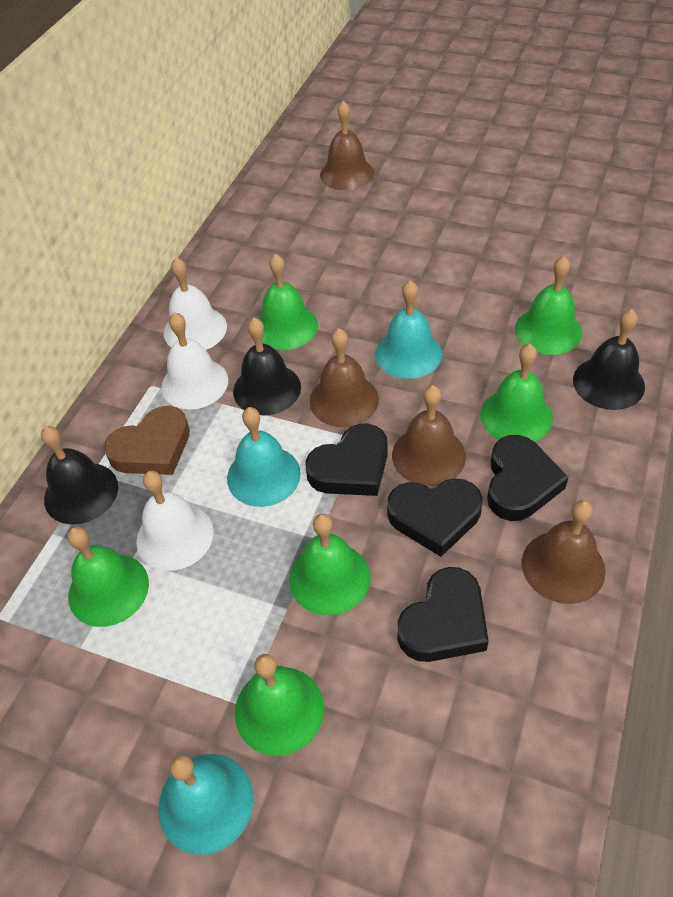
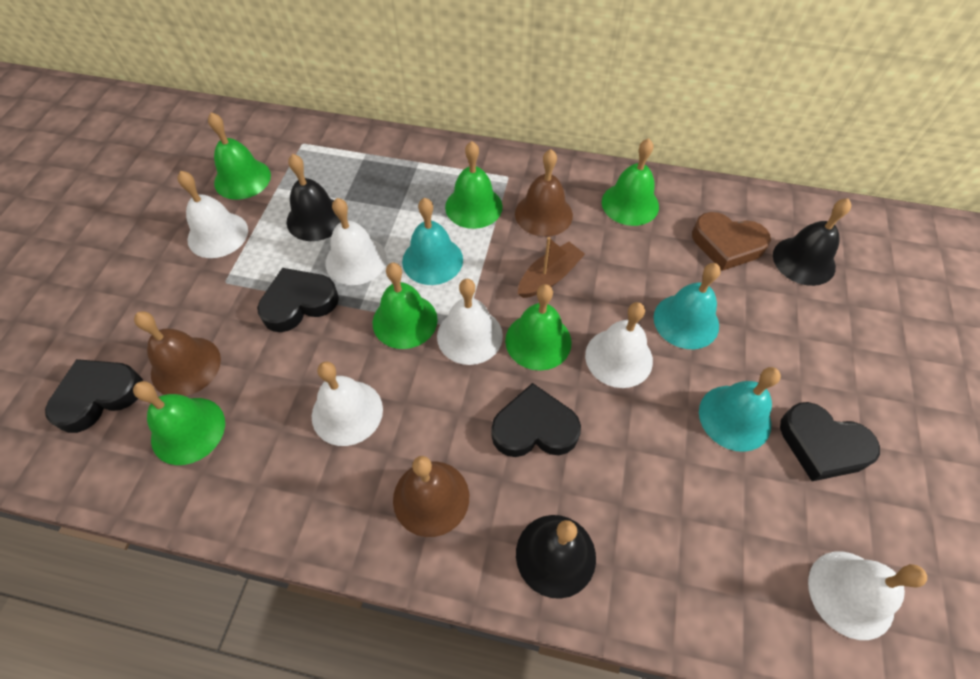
brown bell: 4 -> 3
brown boat: 0 -> 1
white bell: 3 -> 6

